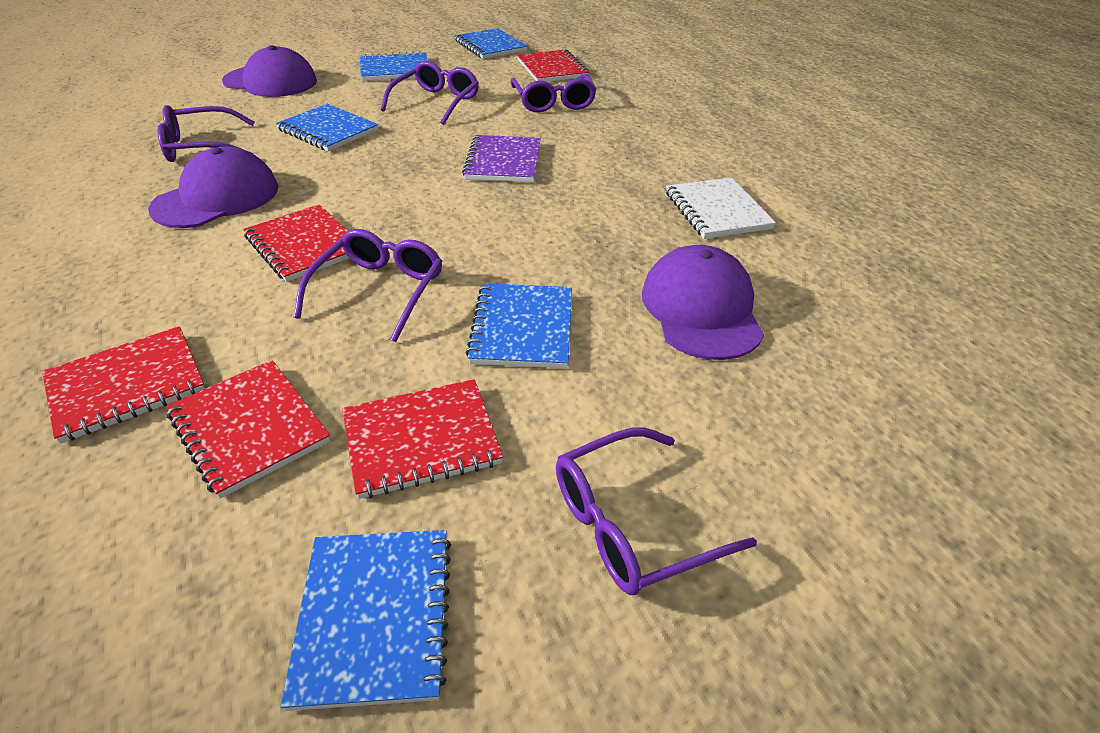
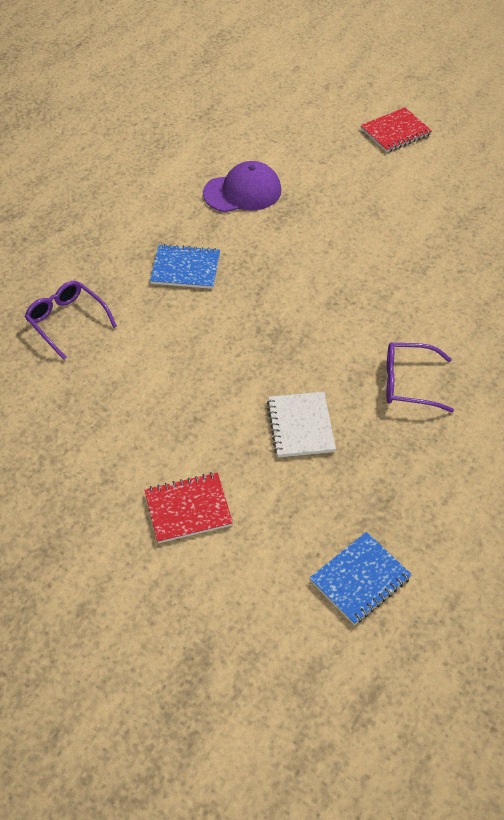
blue notebook: 5 -> 2
purple cap: 3 -> 1
purple glasses: 5 -> 2
purple notebook: 1 -> 0
red notebook: 5 -> 2

